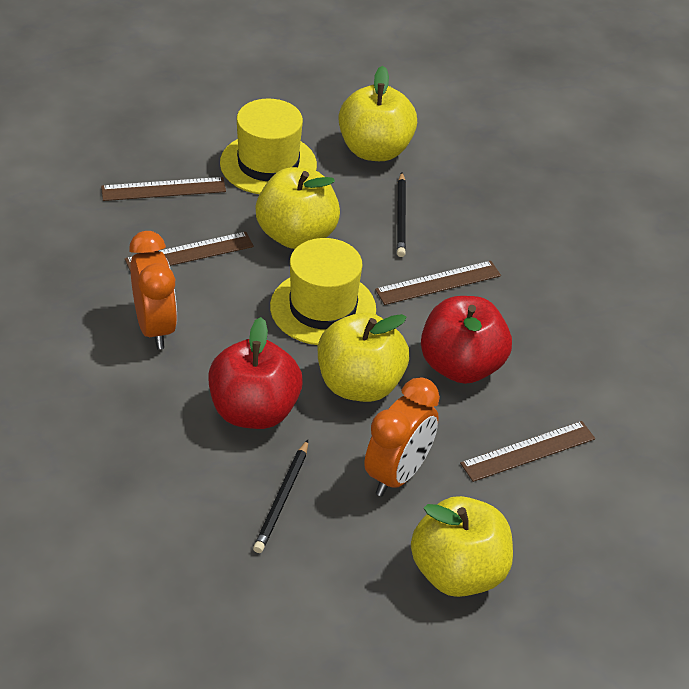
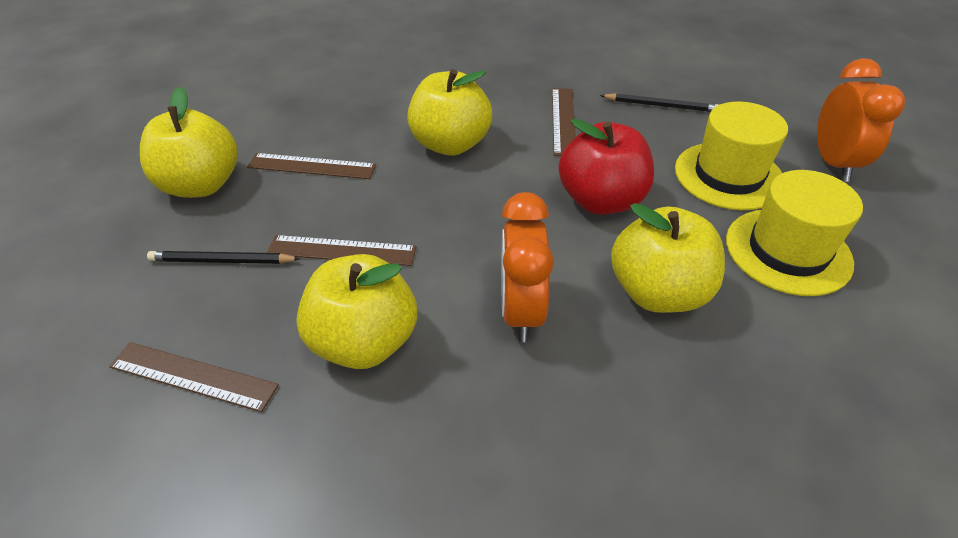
red apple: 2 -> 1

